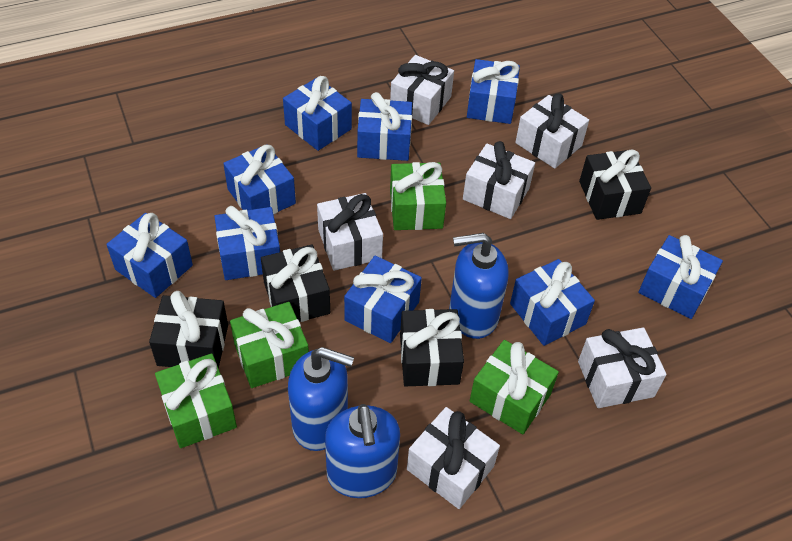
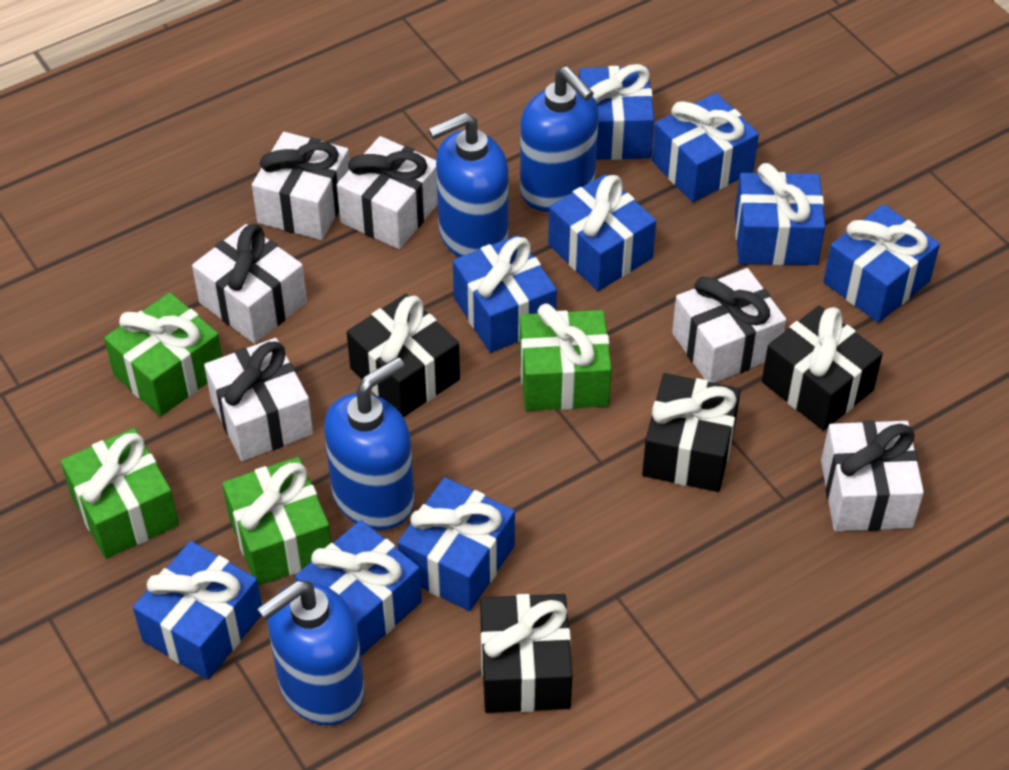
blue soap dispenser: 3 -> 4

